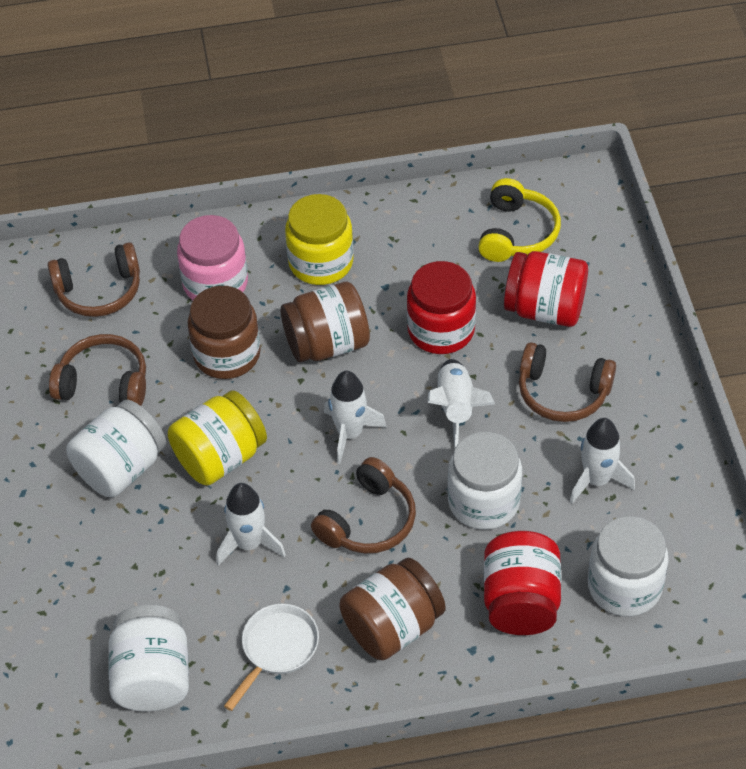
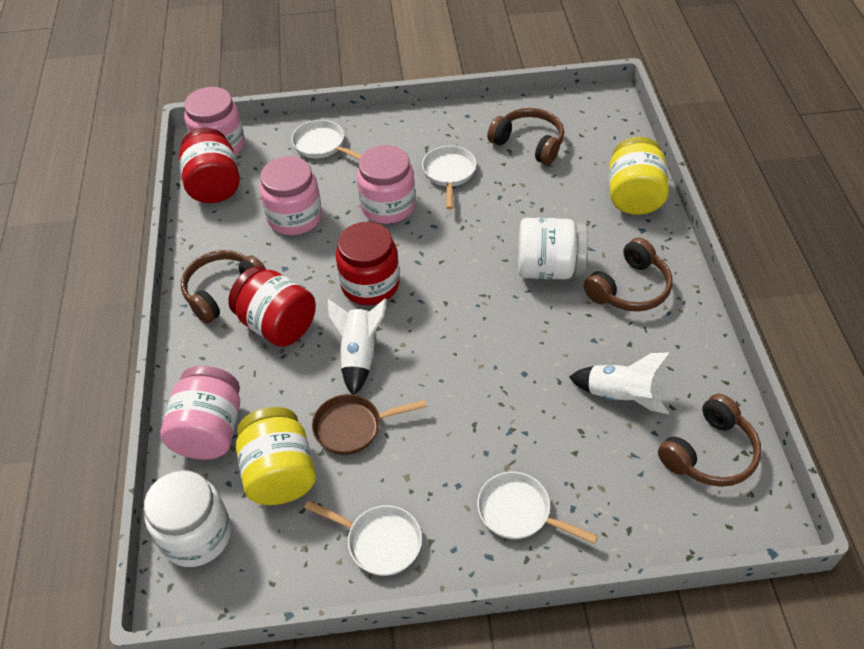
brown jar: 3 -> 0
brown pan: 0 -> 1
pink jar: 1 -> 4
white jar: 4 -> 2
white pan: 1 -> 4
white rocket: 4 -> 2
yellow headphones: 1 -> 0

